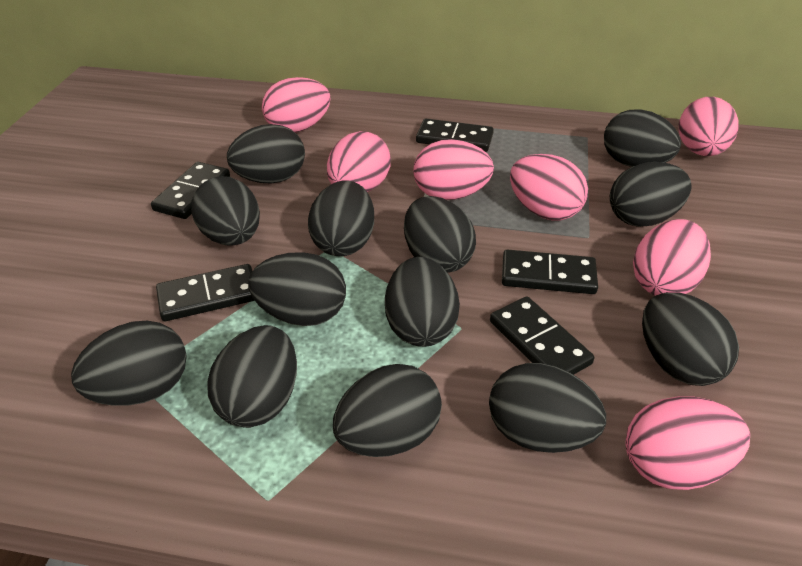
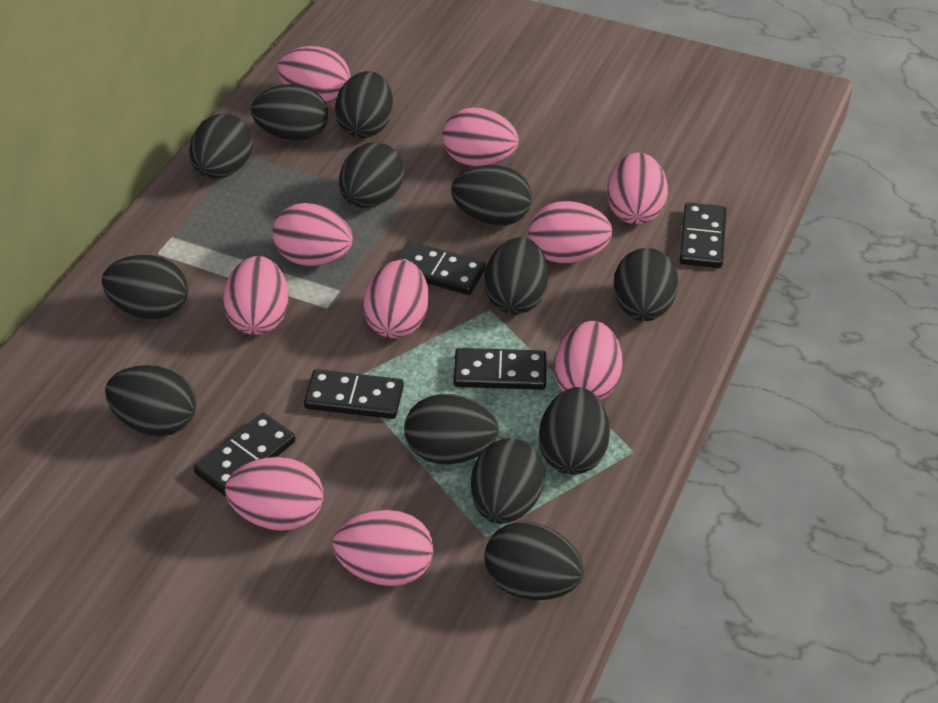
pink egg: 7 -> 10

